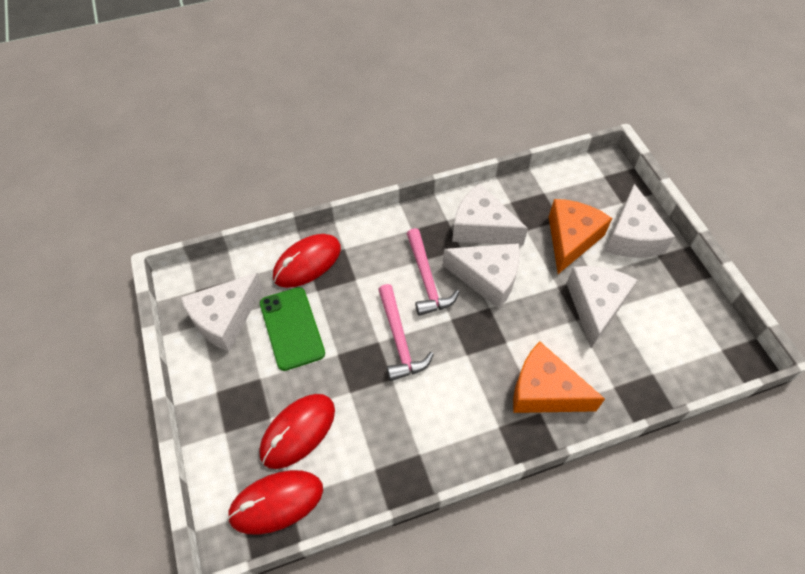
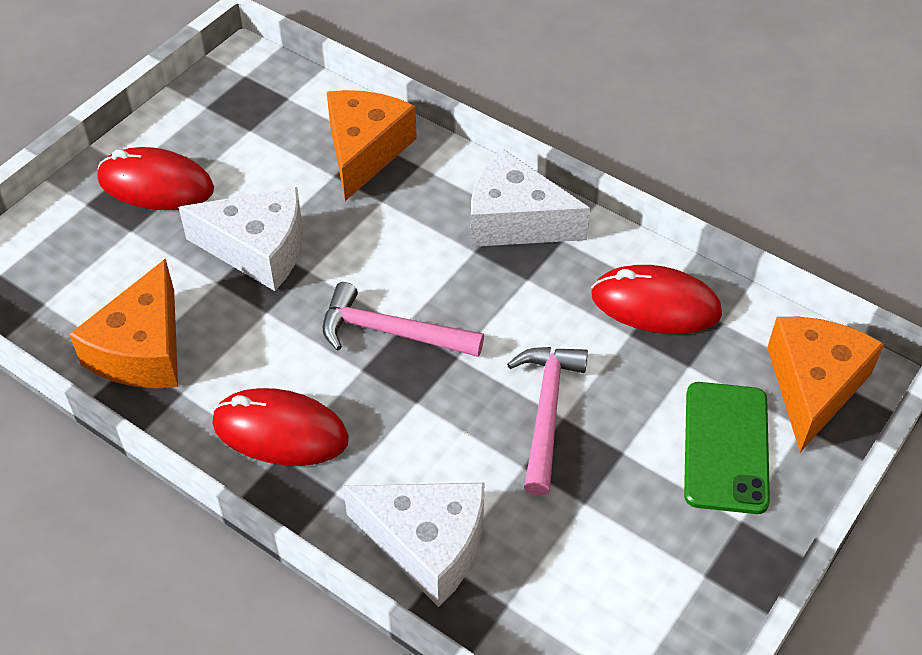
orange cheese: 2 -> 3
white cheese: 5 -> 3

